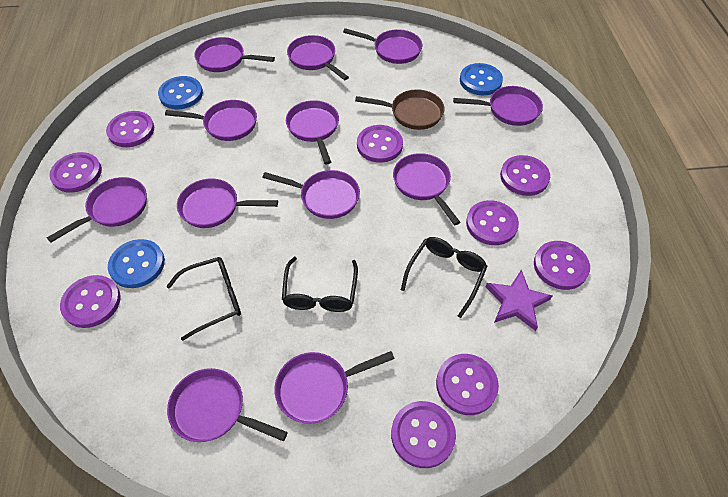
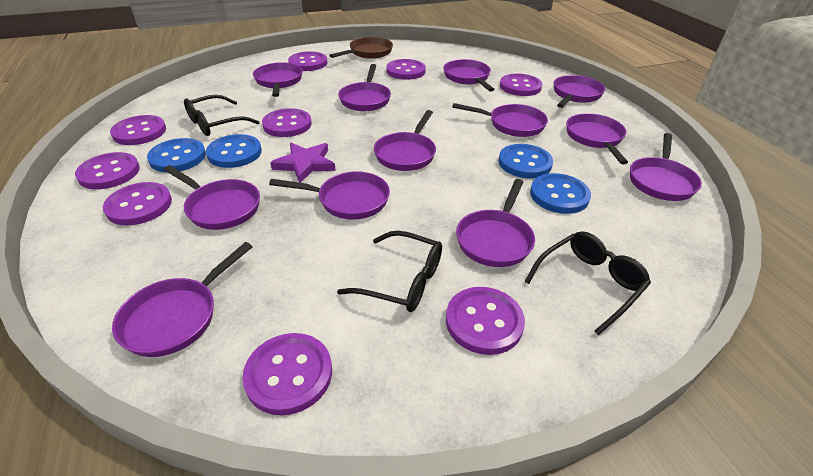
blue button: 3 -> 4

